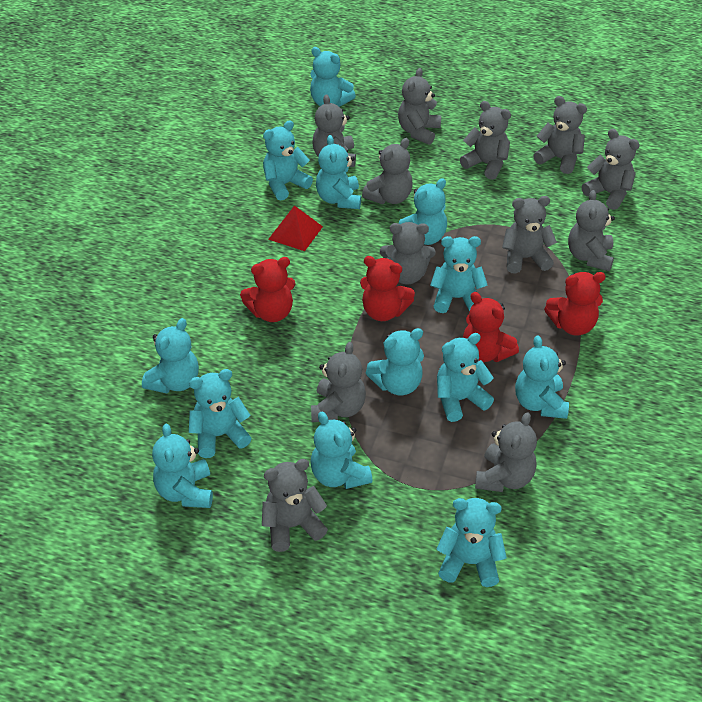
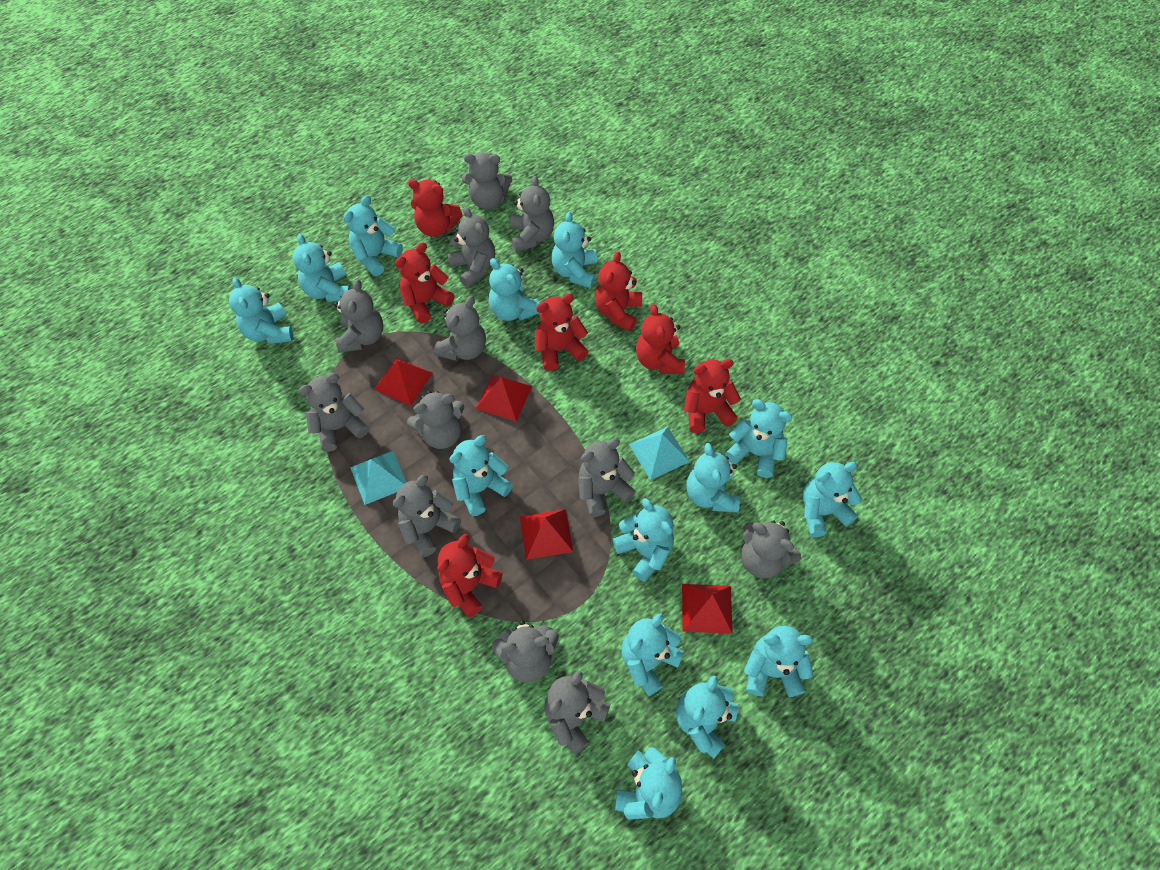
red pyramid: 1 -> 4
red teddy bear: 4 -> 7
turquoise pyramid: 0 -> 2
turquoise teddy bear: 13 -> 14

